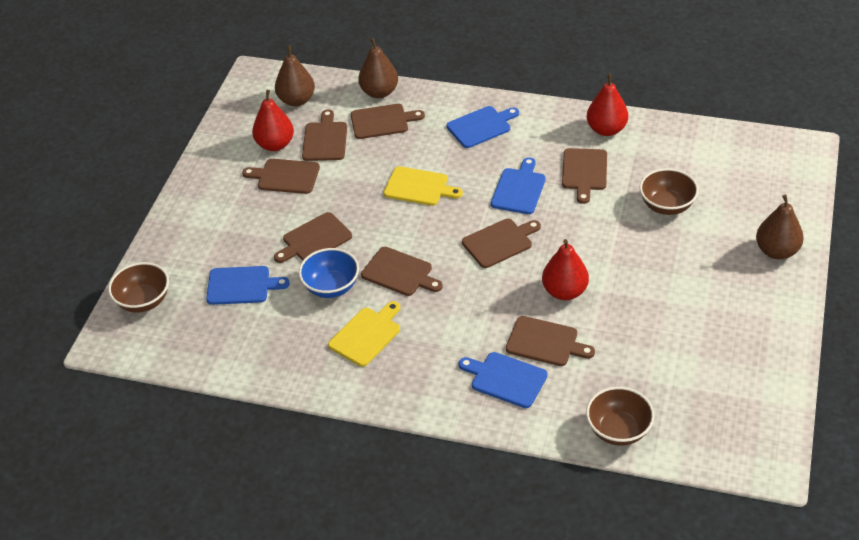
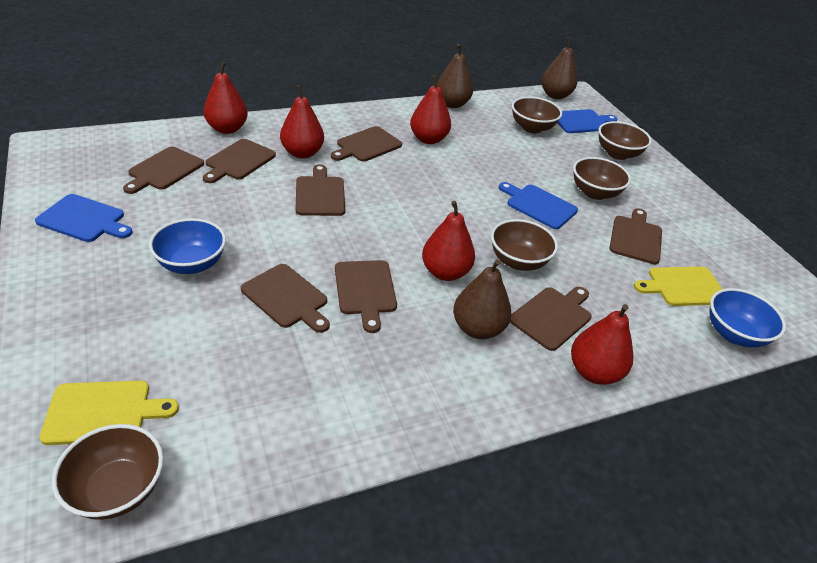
blue bowl: 1 -> 2
blue cutting board: 4 -> 3
brown bowl: 3 -> 5
red pear: 3 -> 5

